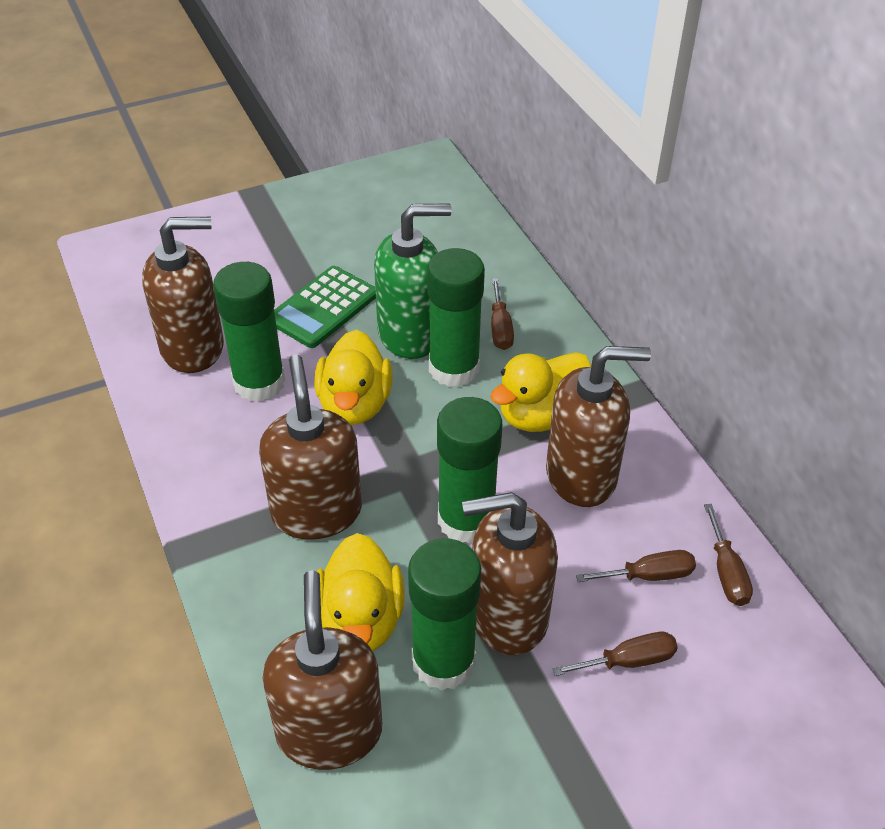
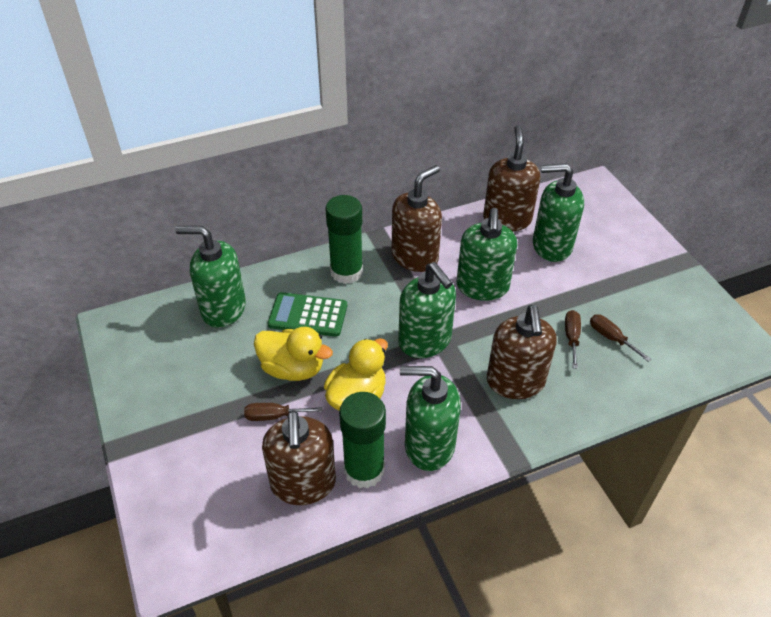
brown screwdriver: 4 -> 3
brown soap dispenser: 5 -> 4
green glue stick: 4 -> 2
green soap dispenser: 1 -> 5
yellow duck: 3 -> 2

